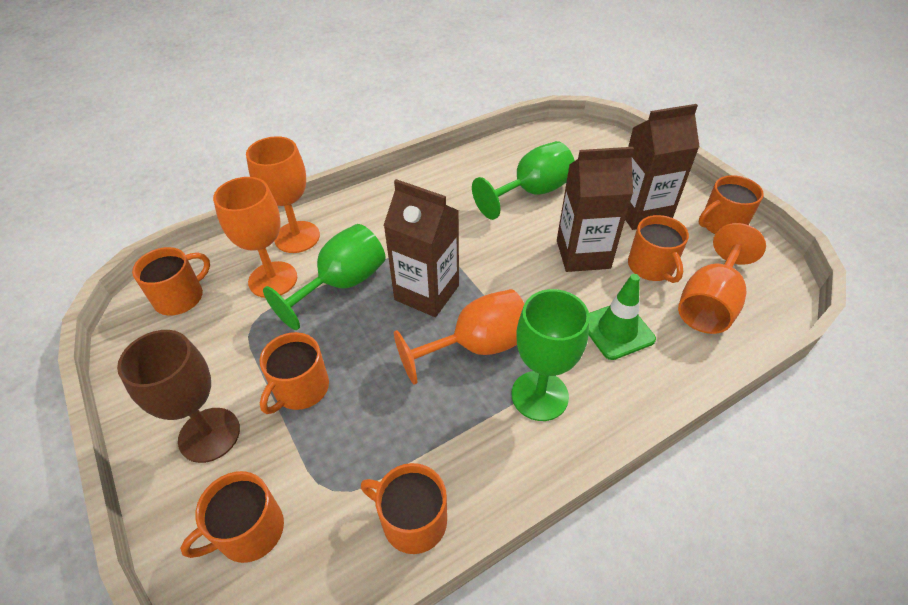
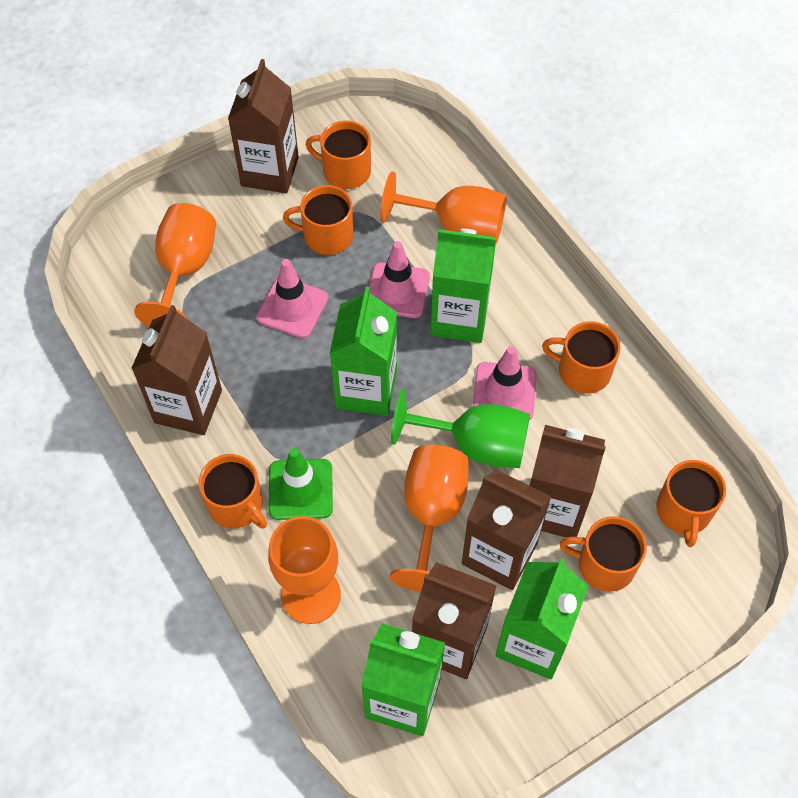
brown carton: 3 -> 5
brown goblet: 1 -> 0
green carton: 0 -> 4
green goblet: 3 -> 1
pink traffic cone: 0 -> 3

